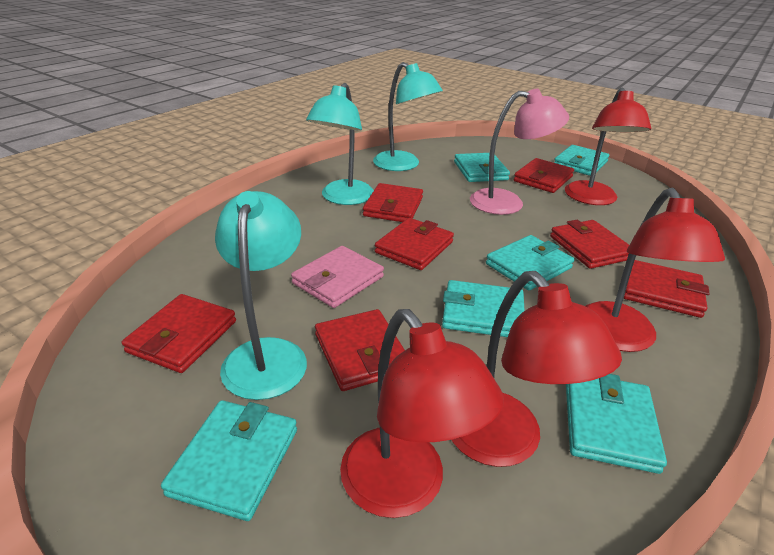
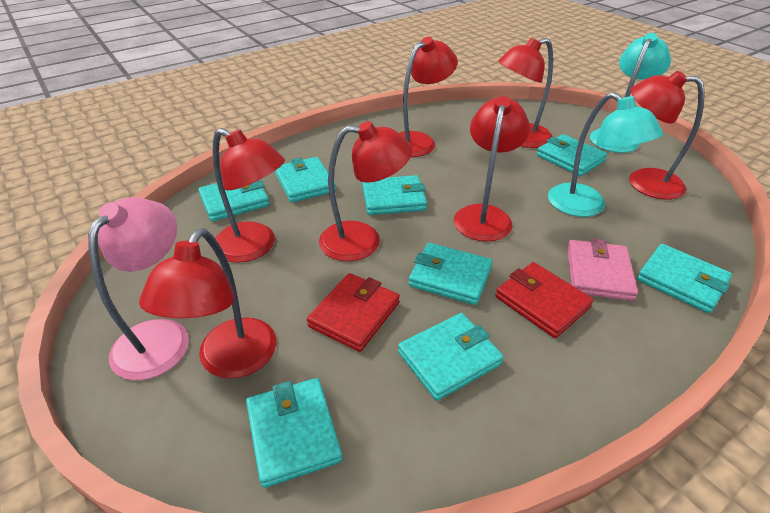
red lamp: 4 -> 7
red wallet: 7 -> 2
turquoise lamp: 3 -> 2
turquoise wallet: 6 -> 8

